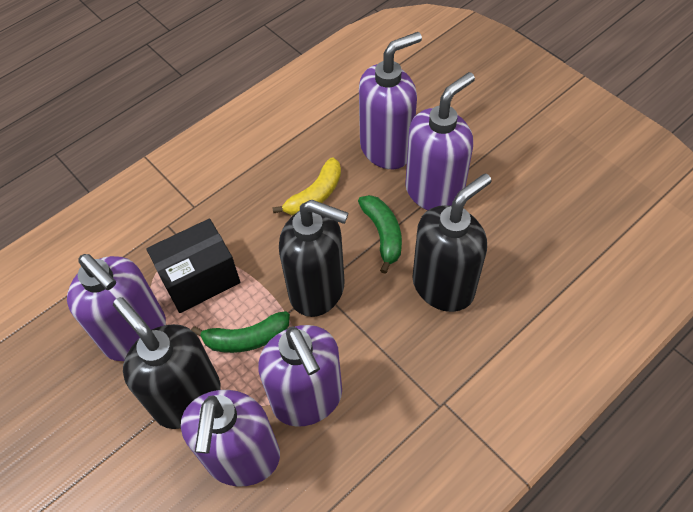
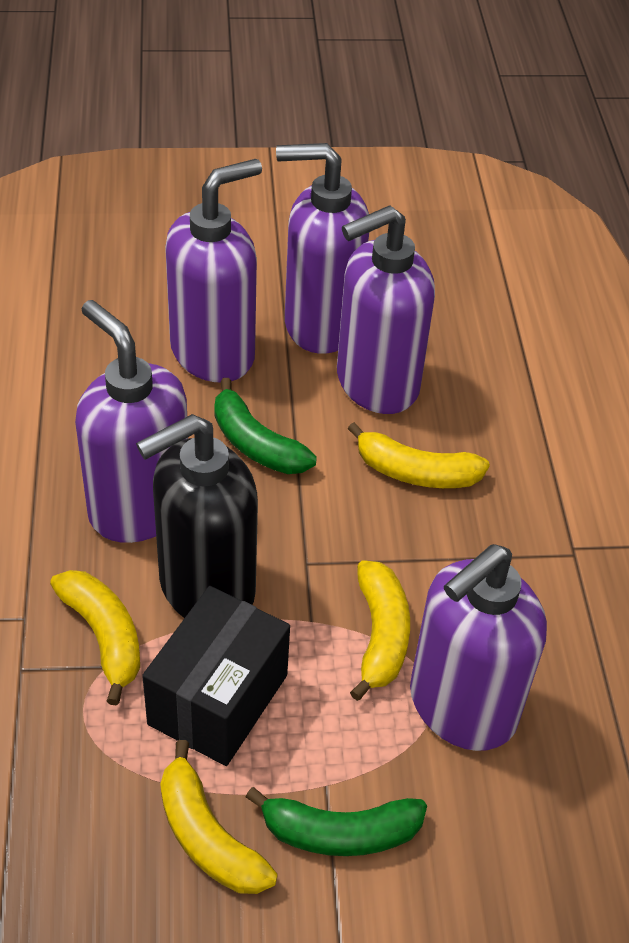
black soap dispenser: 3 -> 1
yellow banana: 1 -> 4

